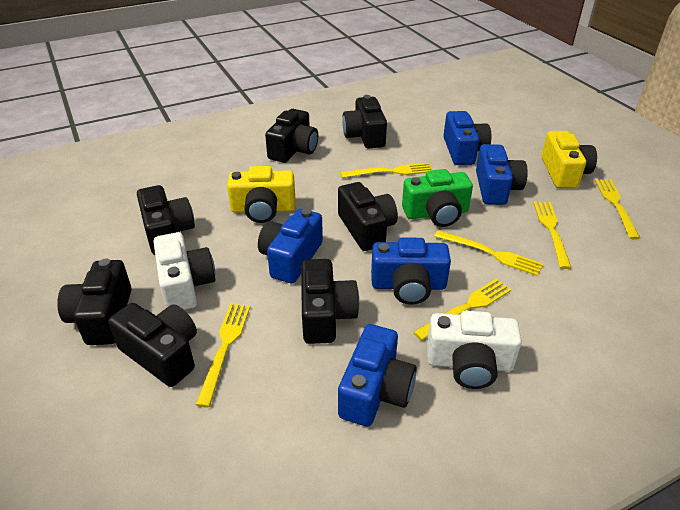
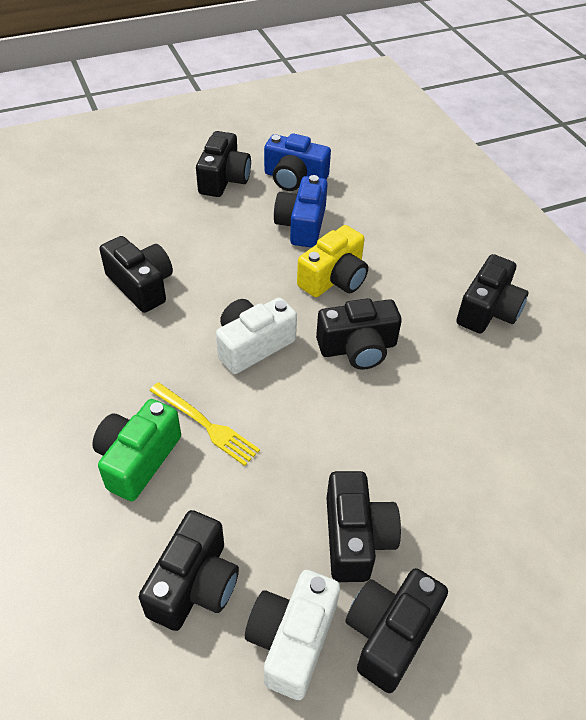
blue camera: 5 -> 2
yellow camera: 2 -> 1
yellow fork: 6 -> 1

